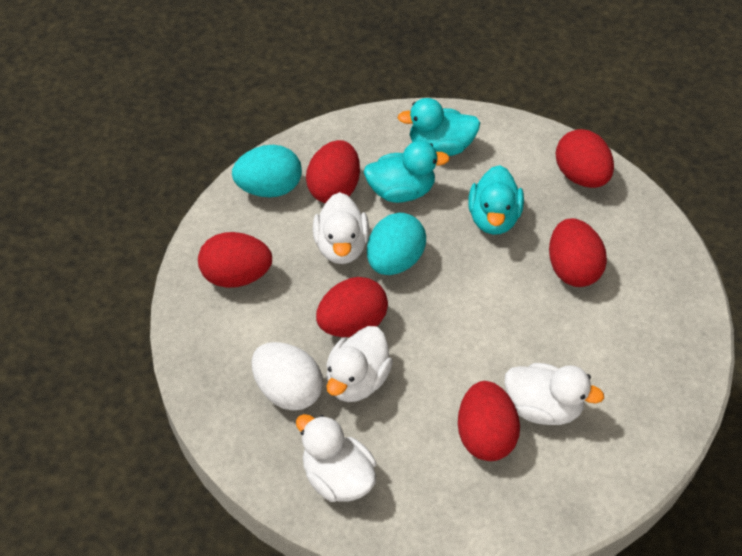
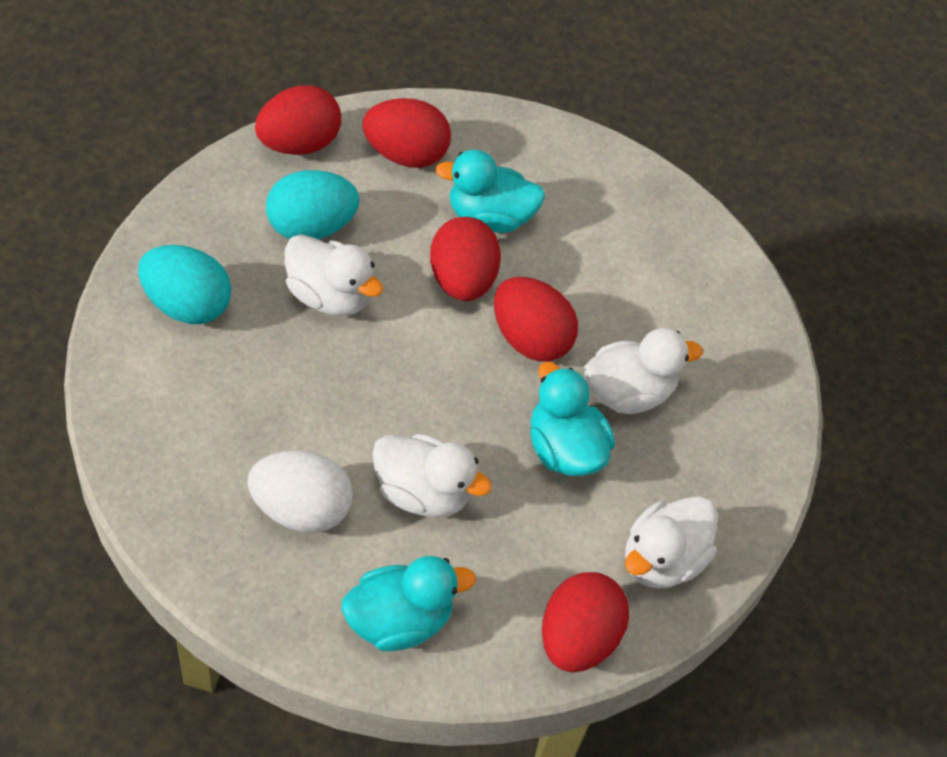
red egg: 6 -> 5

